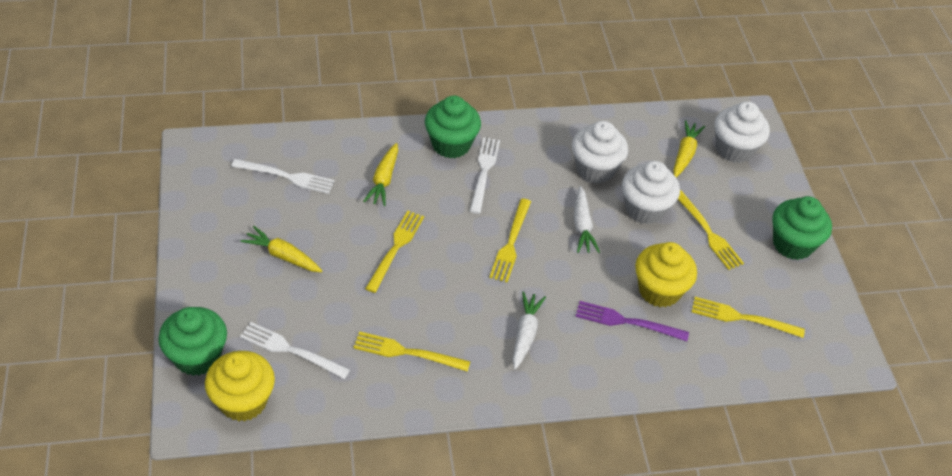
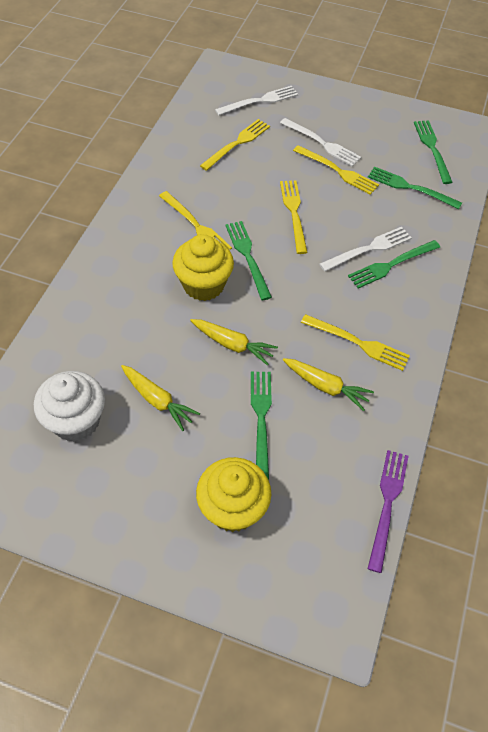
green cupcake: 3 -> 0
green fork: 0 -> 5
white carrot: 2 -> 0
white cupcake: 3 -> 1

